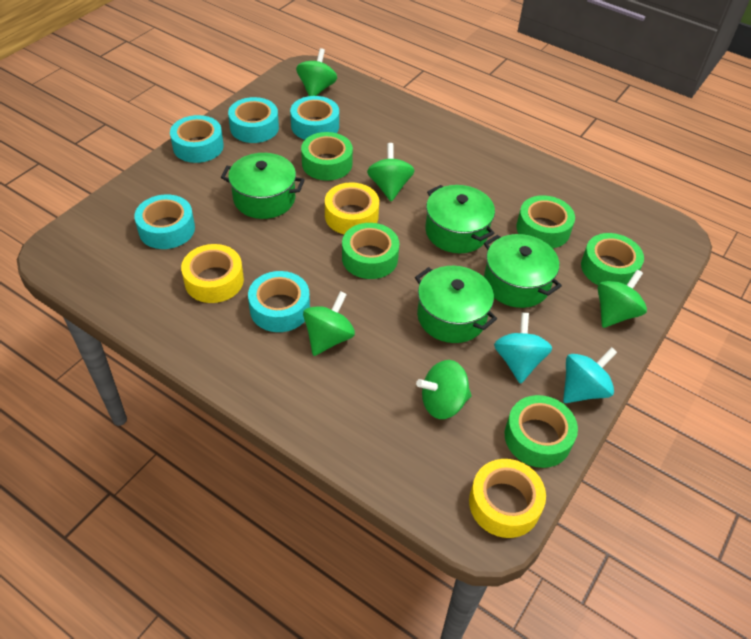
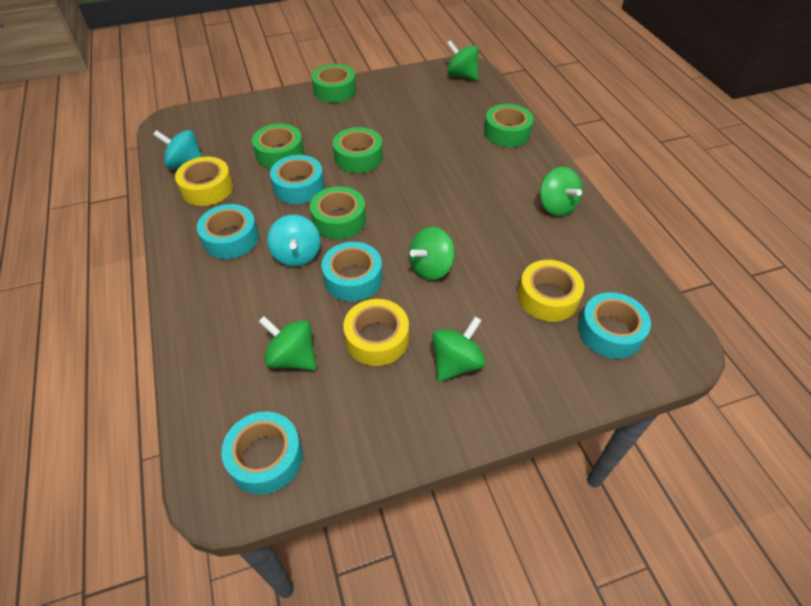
green pot: 4 -> 0

